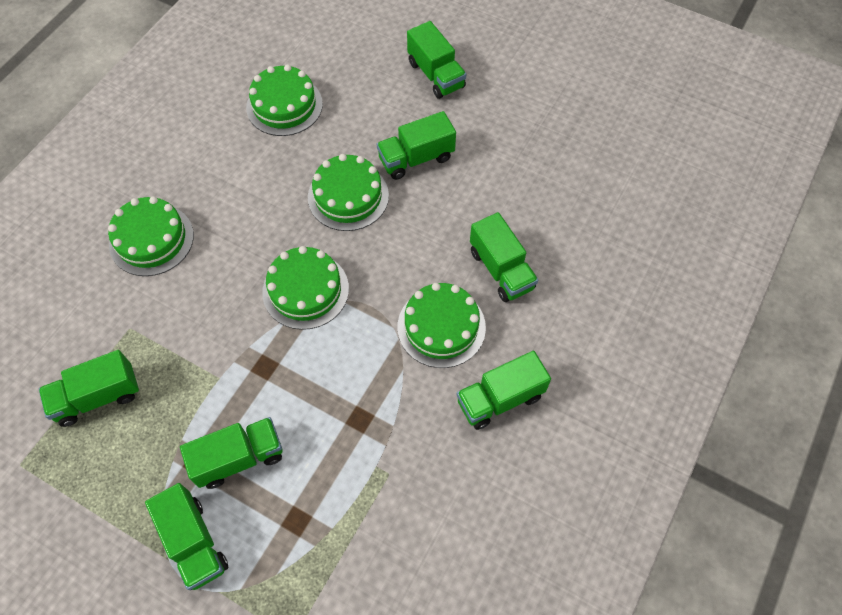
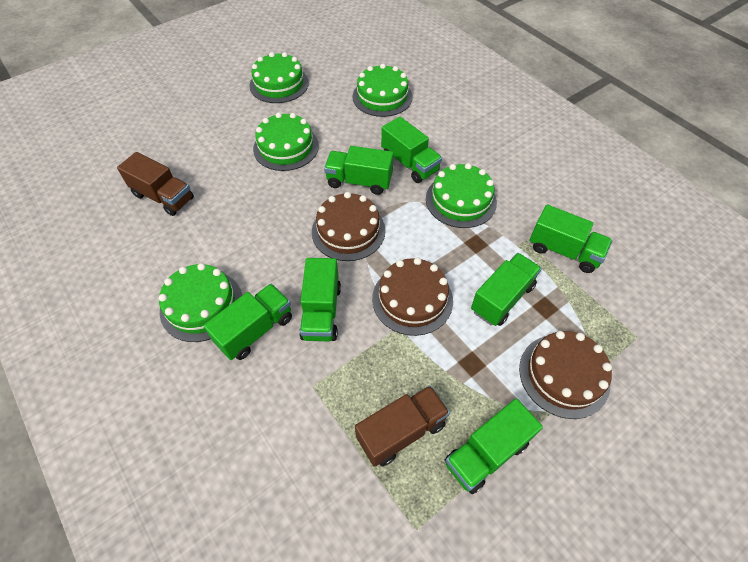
brown cake: 0 -> 3
brown truck: 0 -> 2

